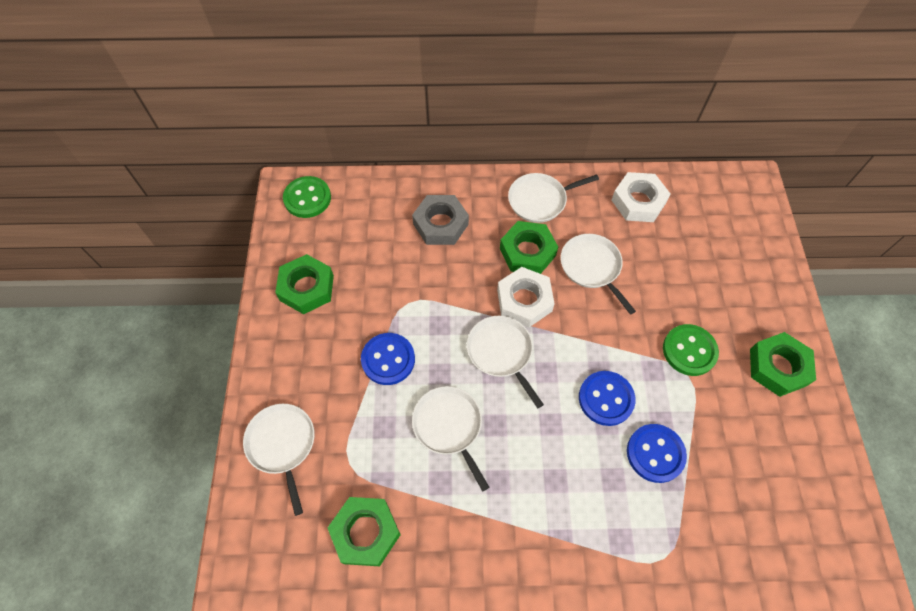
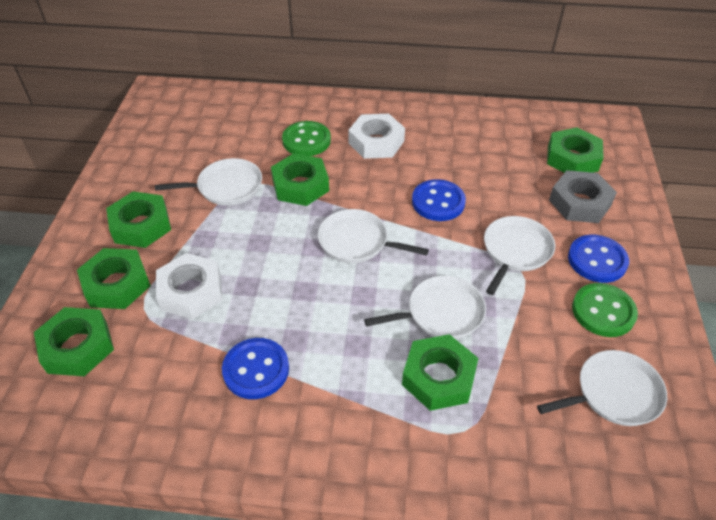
green nut: 4 -> 6

